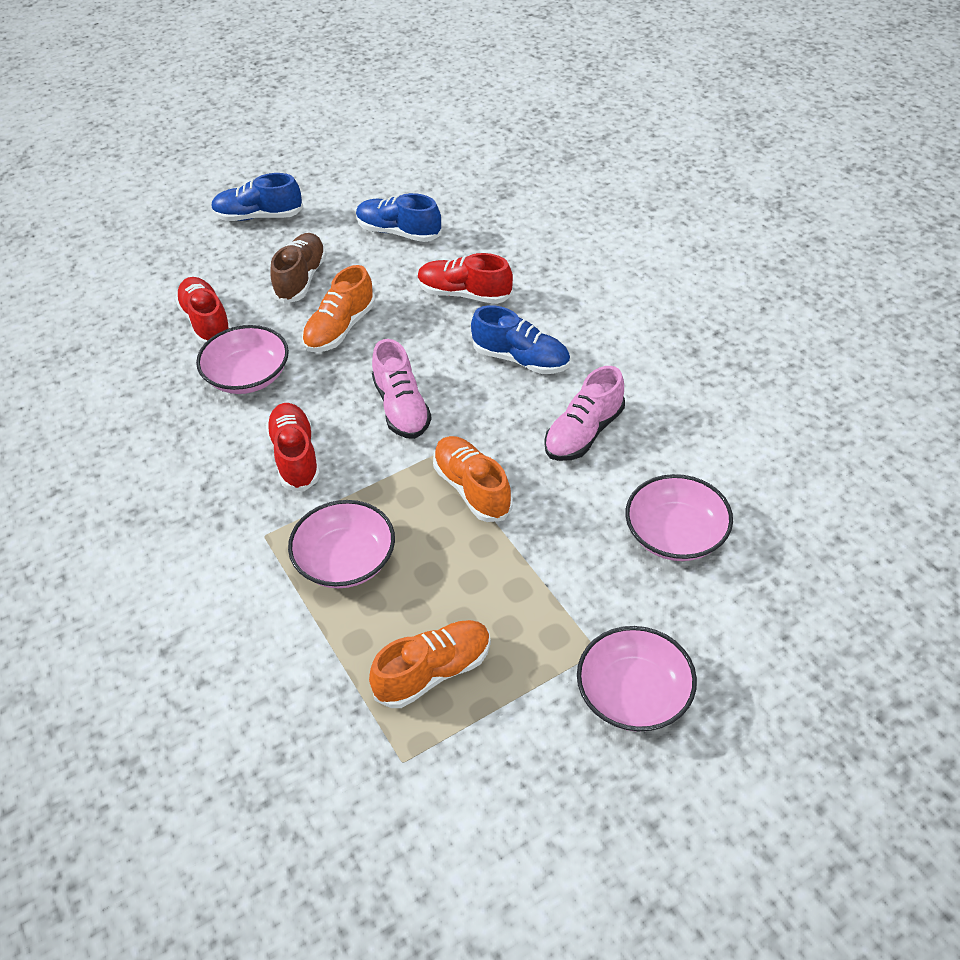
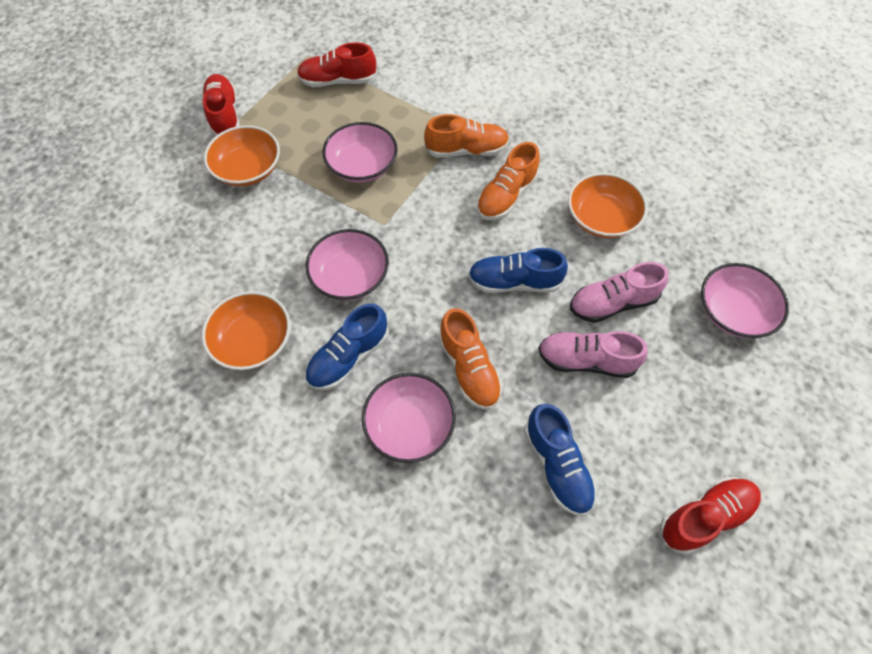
brown shoe: 1 -> 0
orange bowl: 0 -> 3

